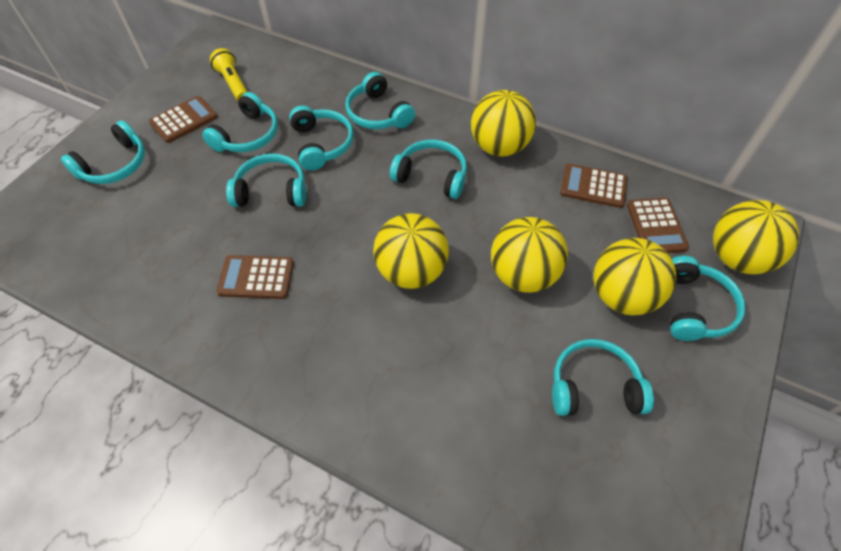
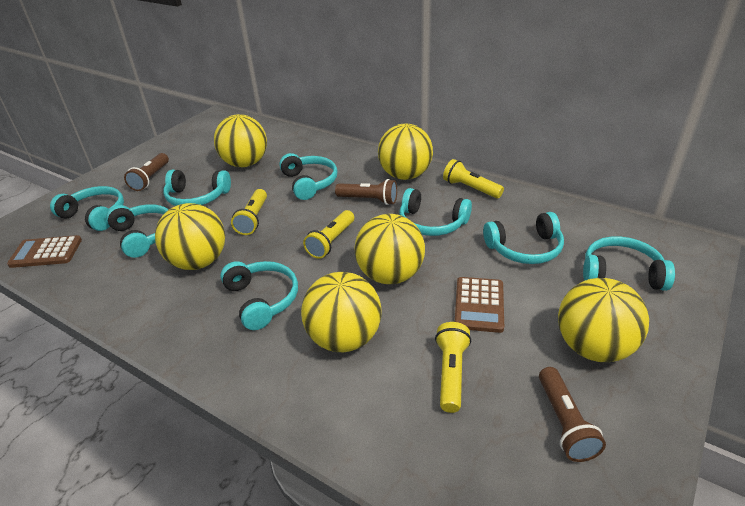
brown calculator: 4 -> 2
brown flashlight: 0 -> 3
yellow ball: 5 -> 6
yellow flashlight: 1 -> 4

